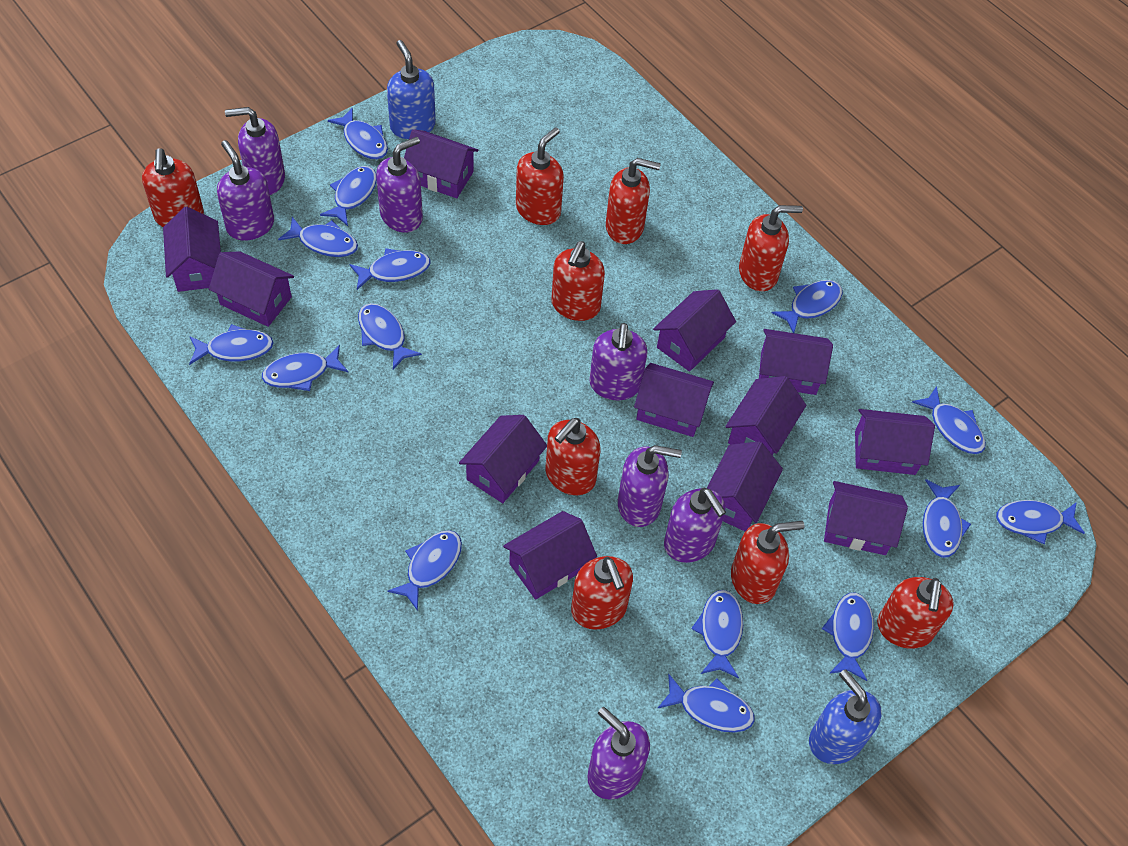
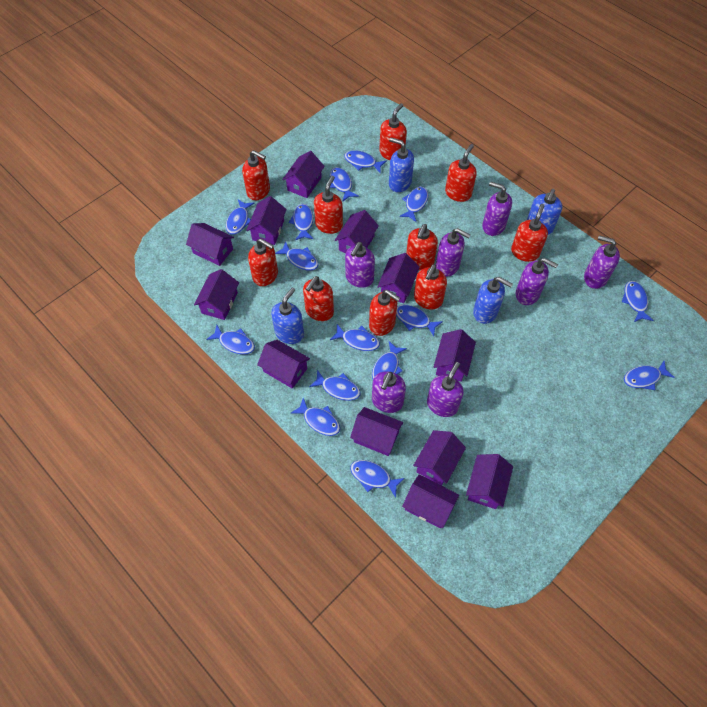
blue soap dispenser: 2 -> 4
red soap dispenser: 9 -> 10

